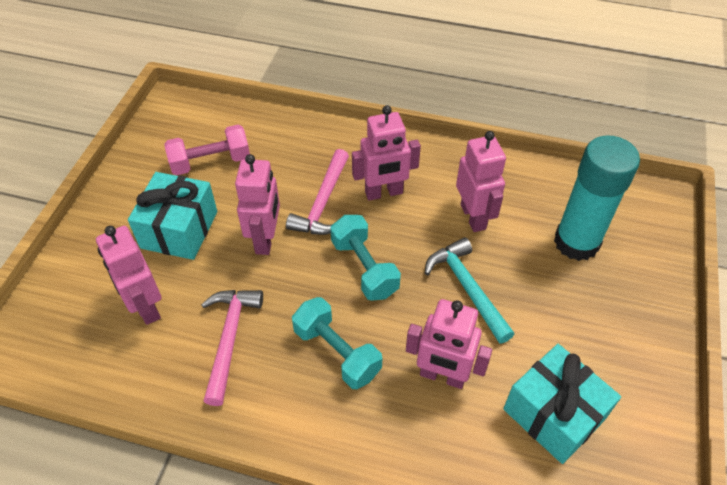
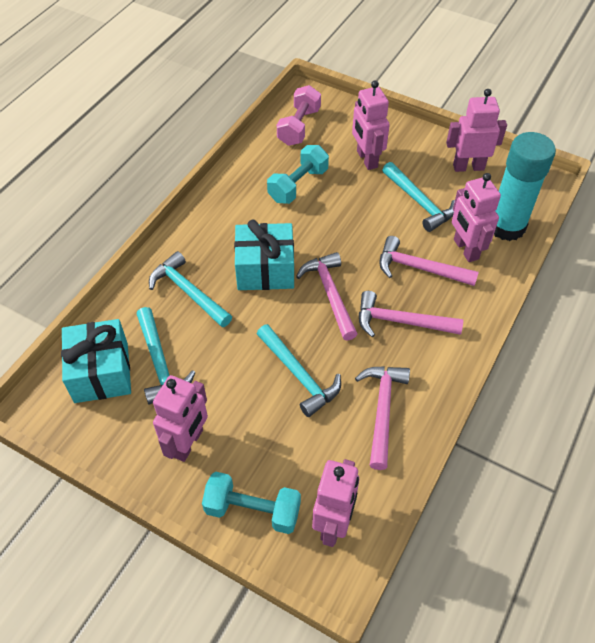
pink hammer: 2 -> 4
turquoise hammer: 1 -> 4

